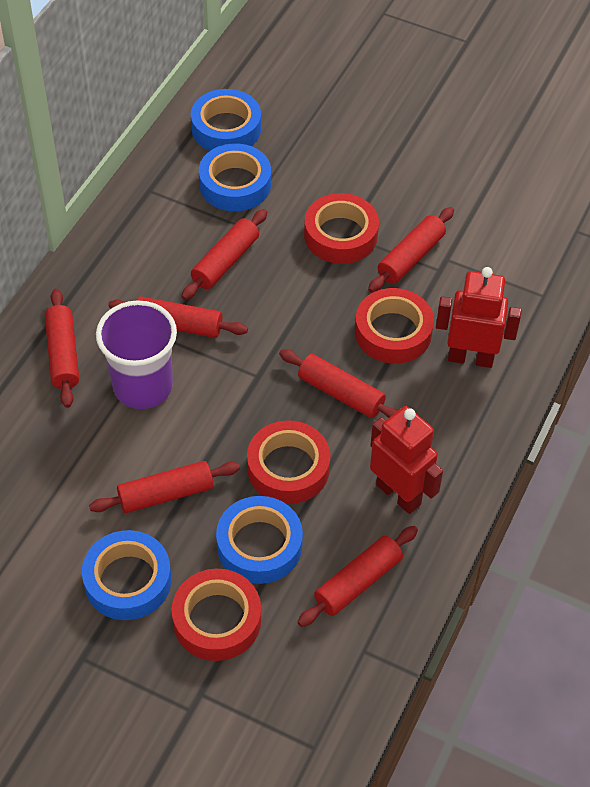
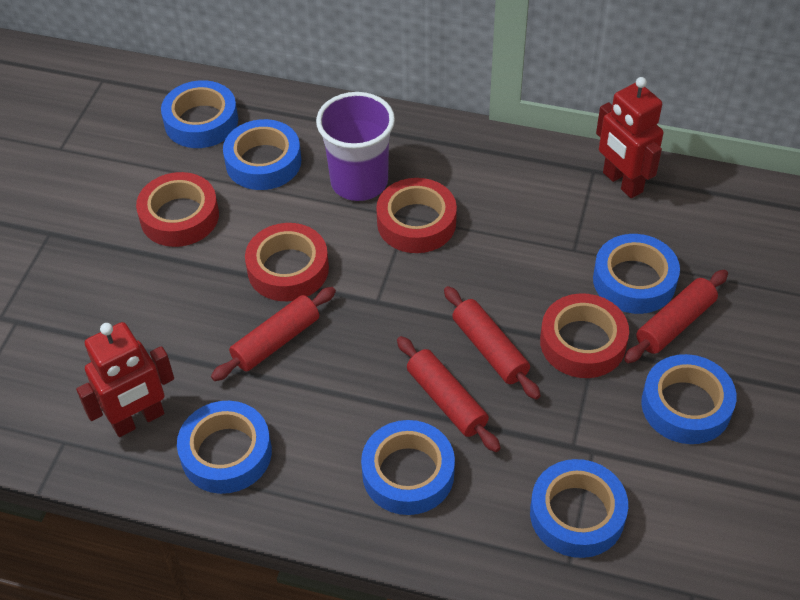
blue tape: 4 -> 7
red rolling pin: 7 -> 4

